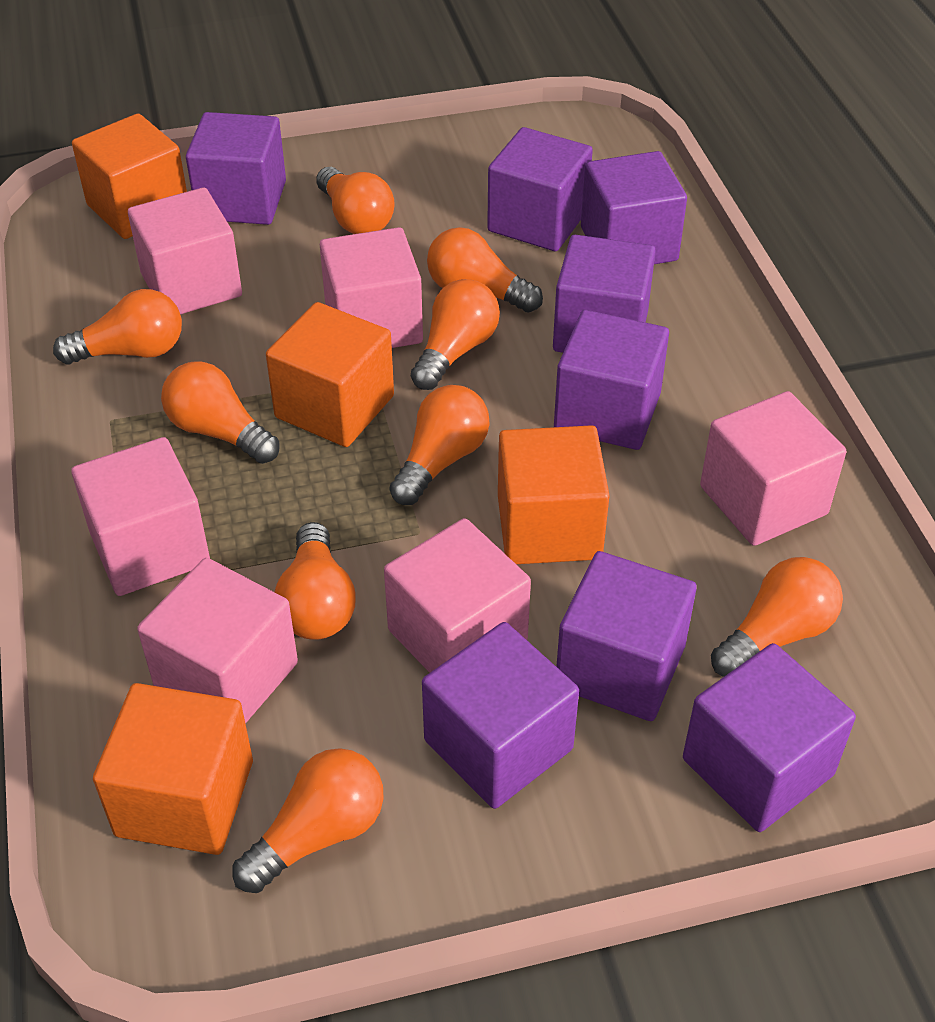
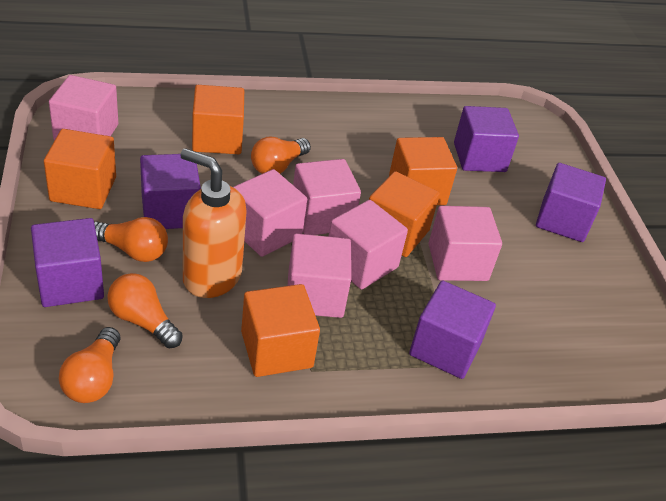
orange cube: 4 -> 5
orange light bulb: 9 -> 4
orange soap dispenser: 0 -> 1
purple cube: 8 -> 5

